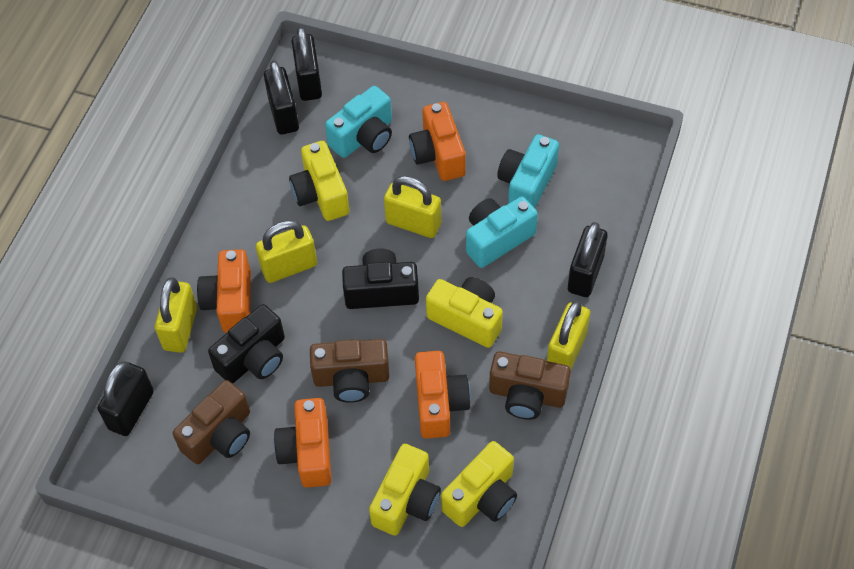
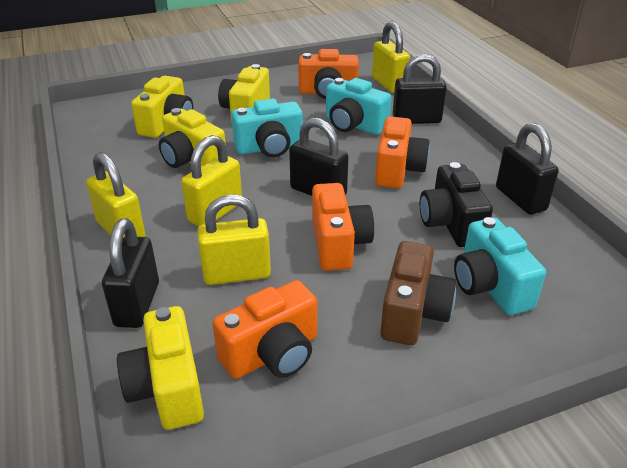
black camera: 2 -> 1
brown camera: 3 -> 1

